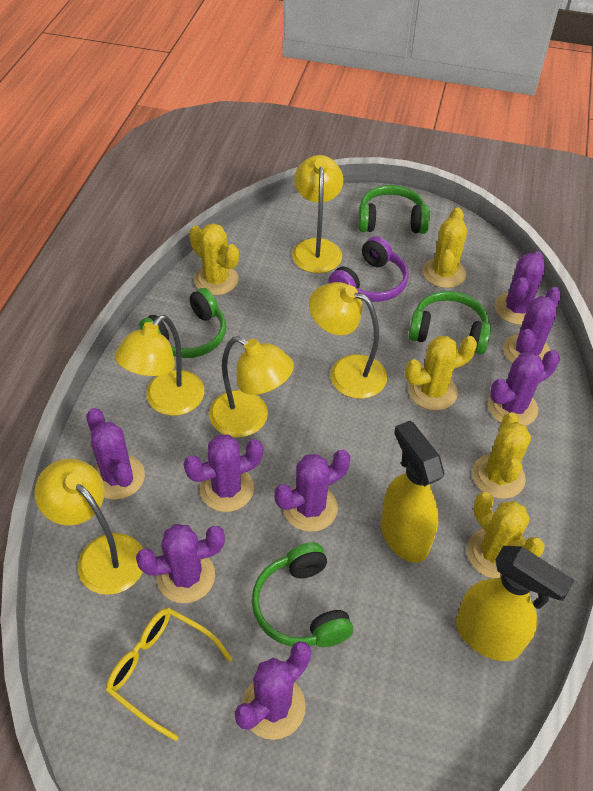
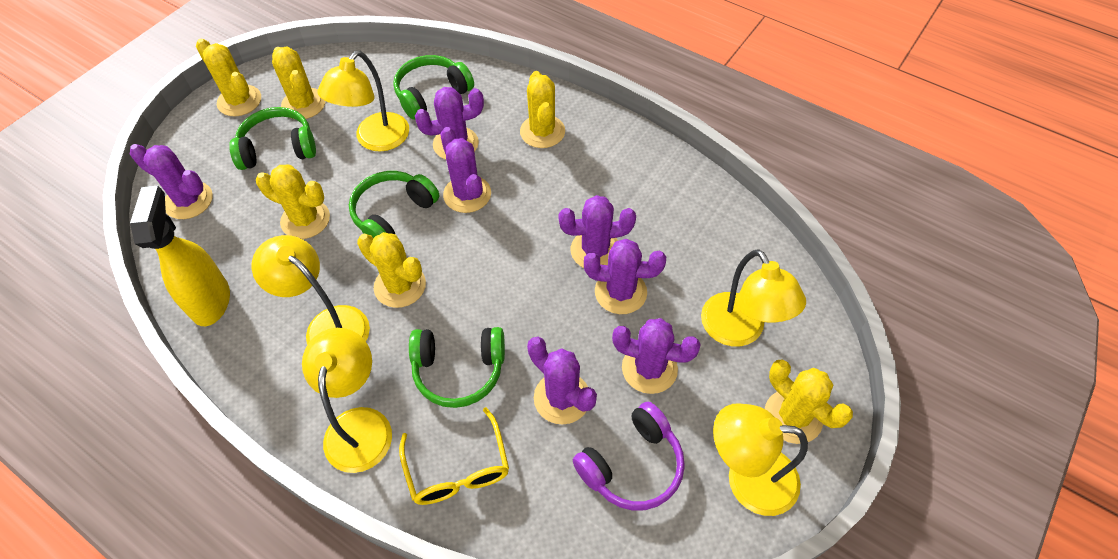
purple cactus: 8 -> 7
yellow cactus: 5 -> 6
yellow spray bottle: 2 -> 1

